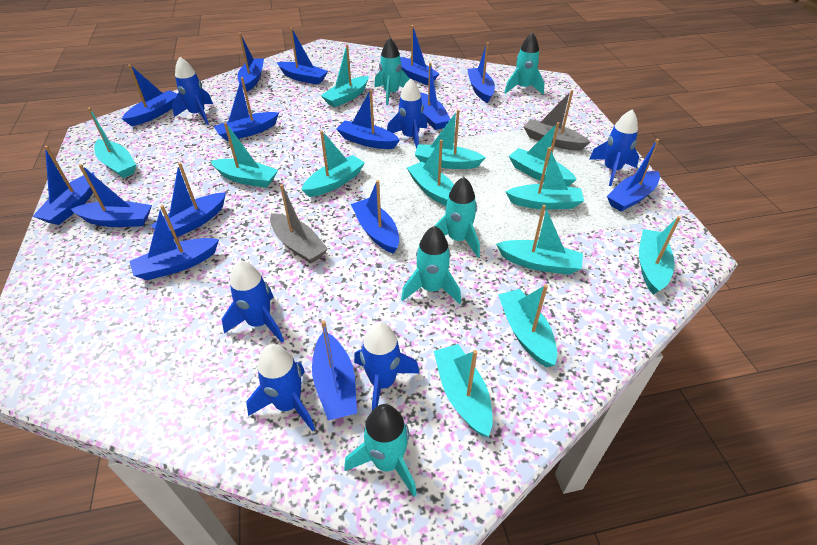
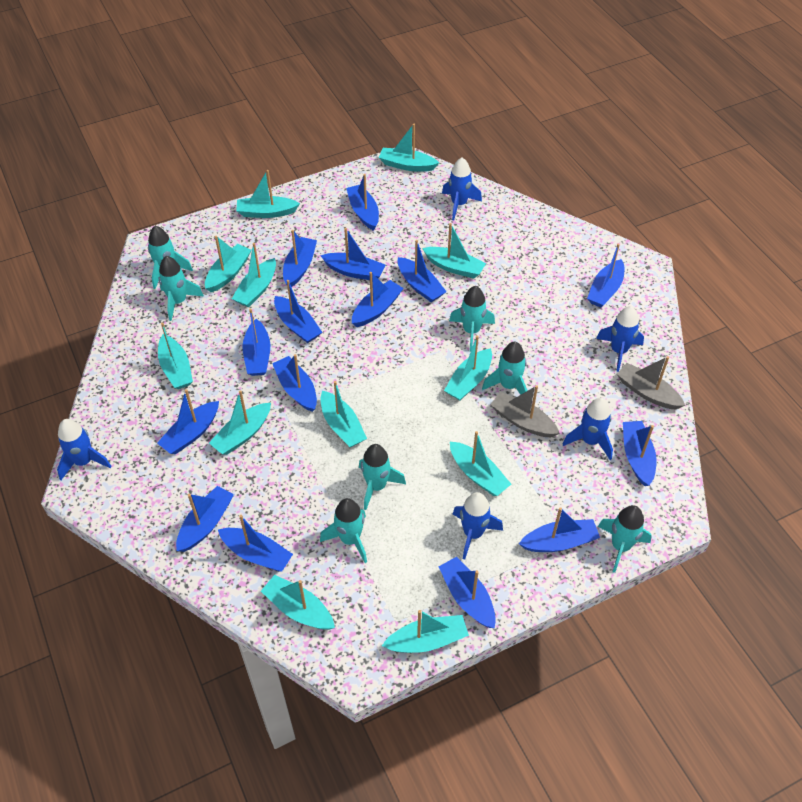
blue rocket: 6 -> 5
turquoise rocket: 5 -> 7

